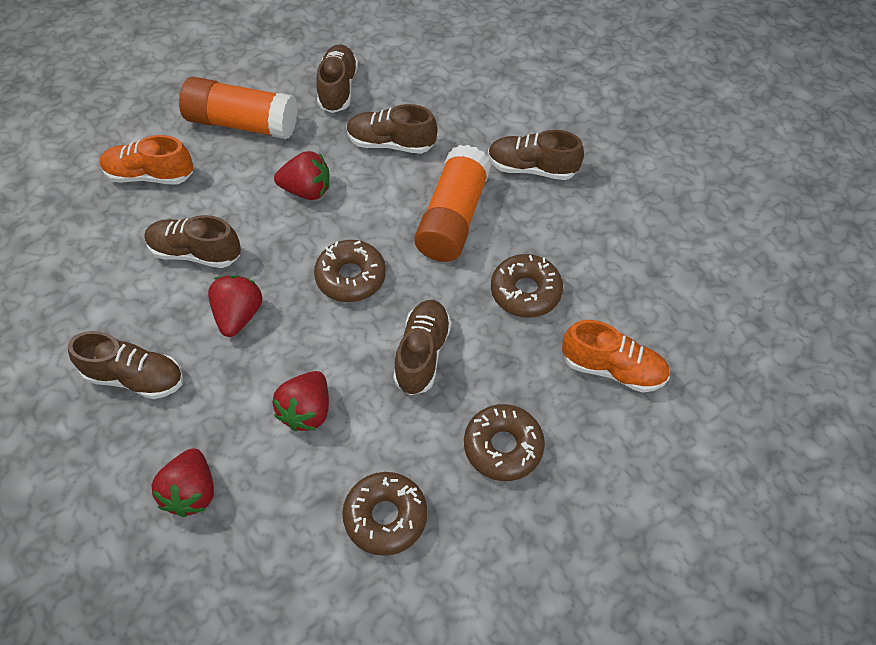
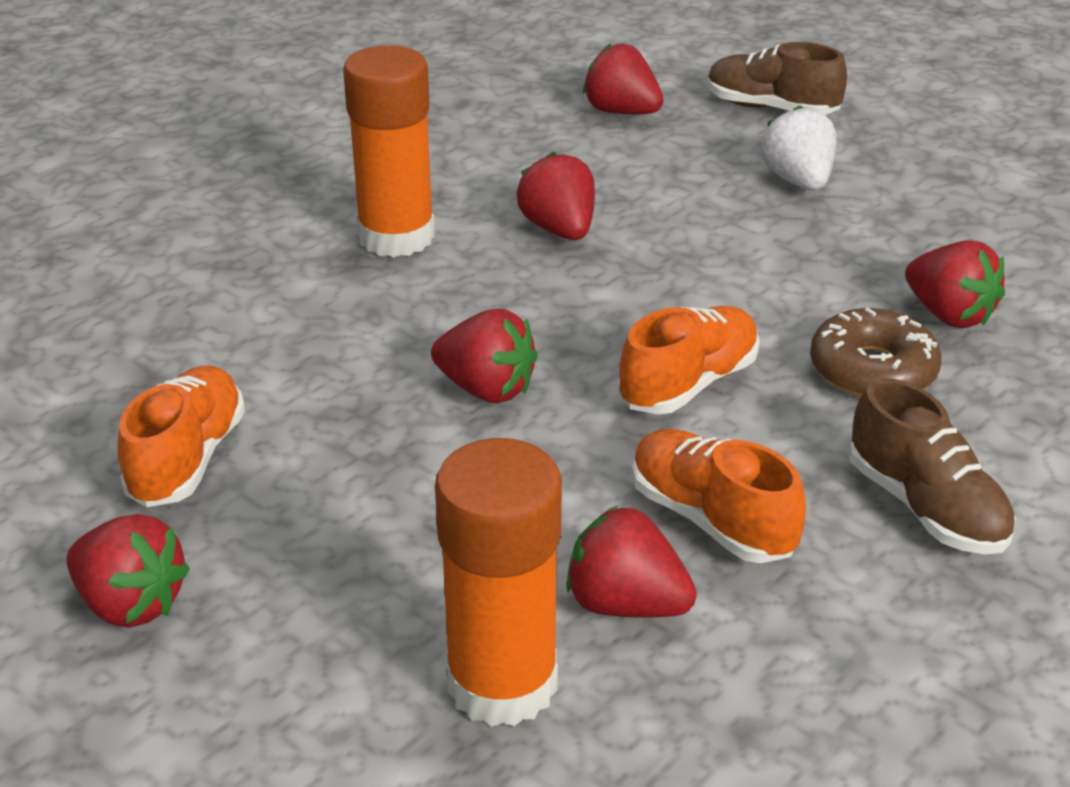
brown donut: 4 -> 1
brown shoe: 6 -> 2
orange shoe: 2 -> 3
red strawberry: 4 -> 6
white strawberry: 0 -> 1

